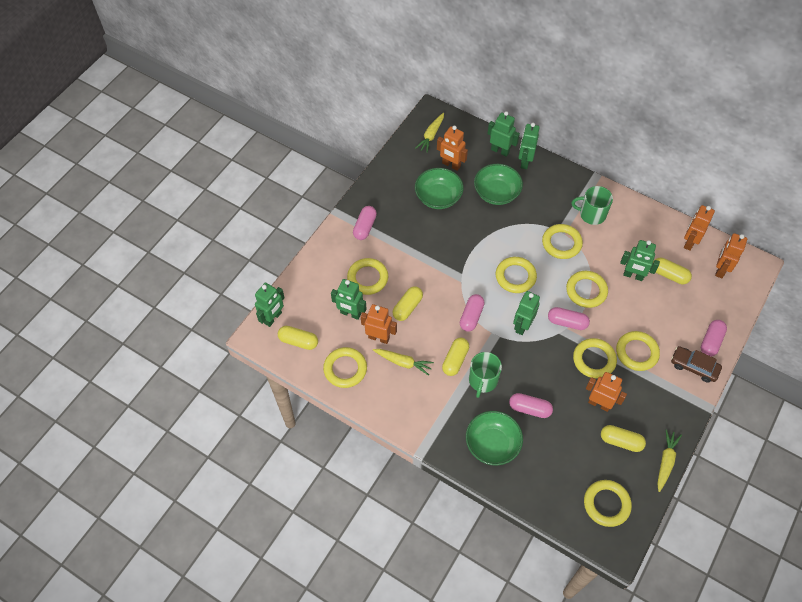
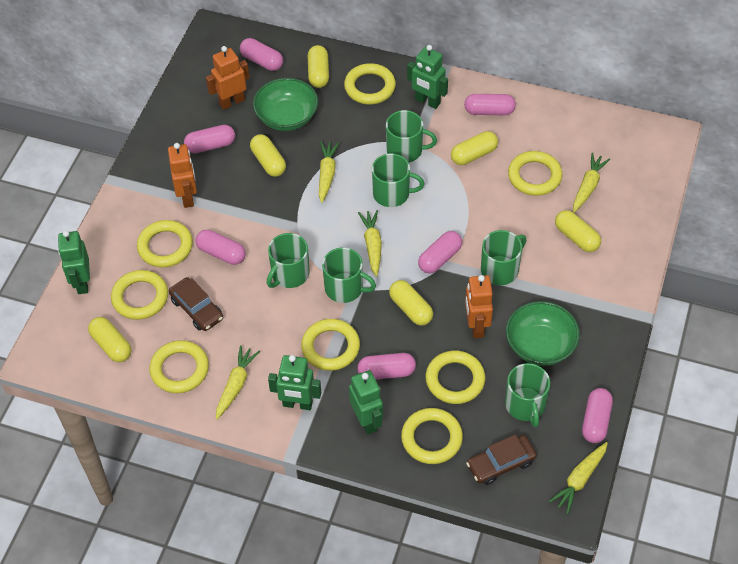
brown car: 1 -> 2
green bowl: 3 -> 2
green mug: 2 -> 6
green robot: 6 -> 4
orange robot: 5 -> 3
pink capsule: 5 -> 7
yellow capsule: 5 -> 6
yellow carrot: 3 -> 5

